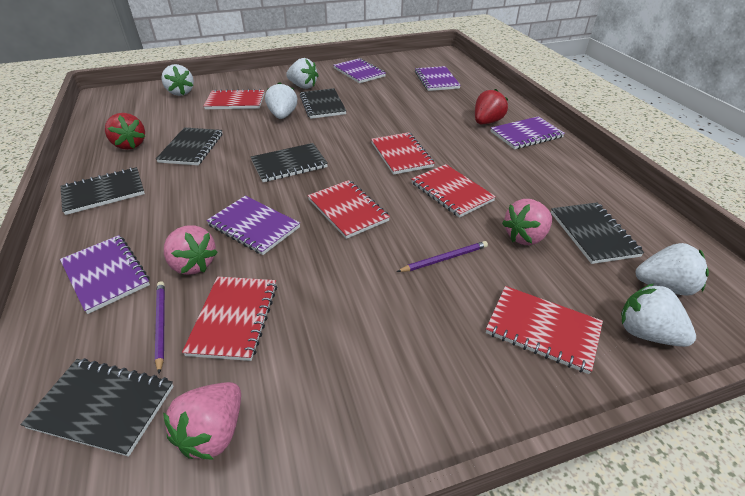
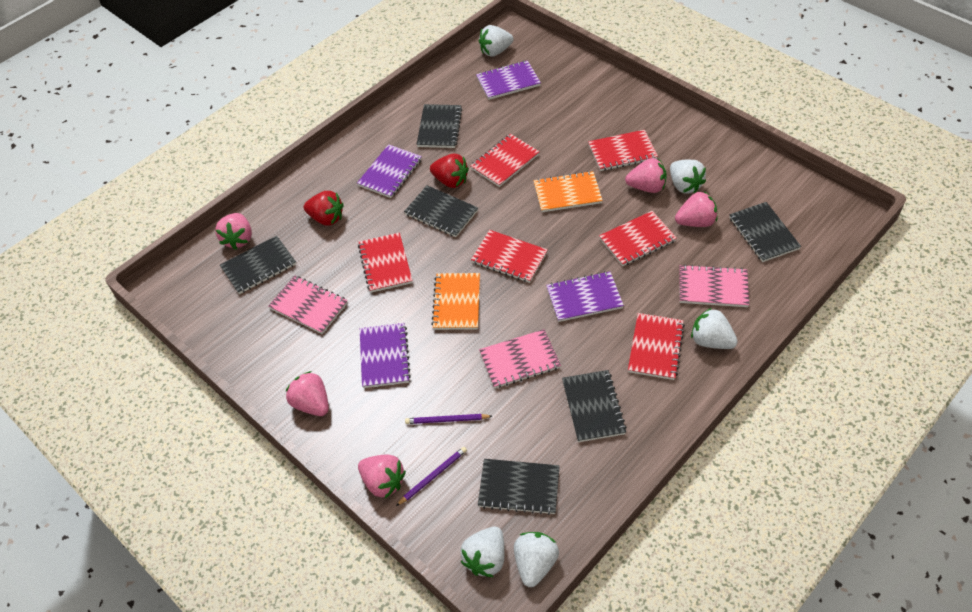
orange notebook: 0 -> 2
pink notebook: 0 -> 3
pink strawberry: 3 -> 5
purple notebook: 5 -> 4

